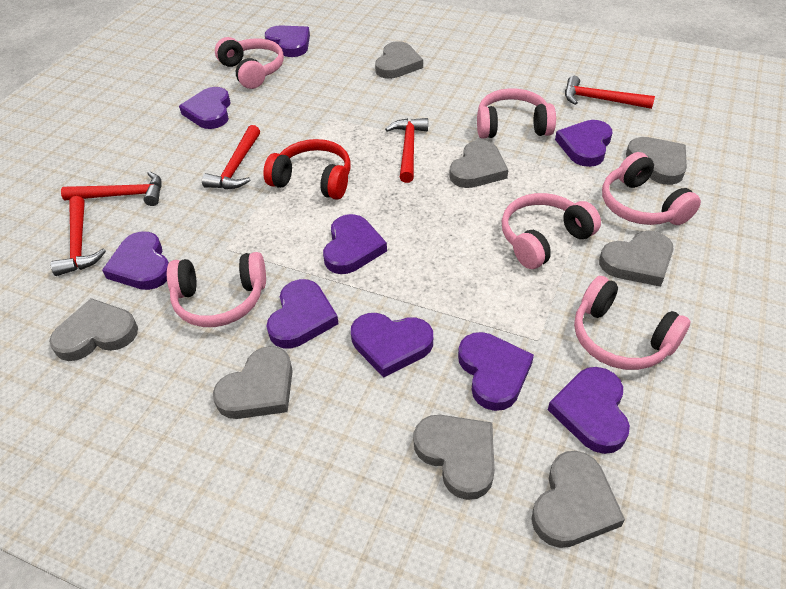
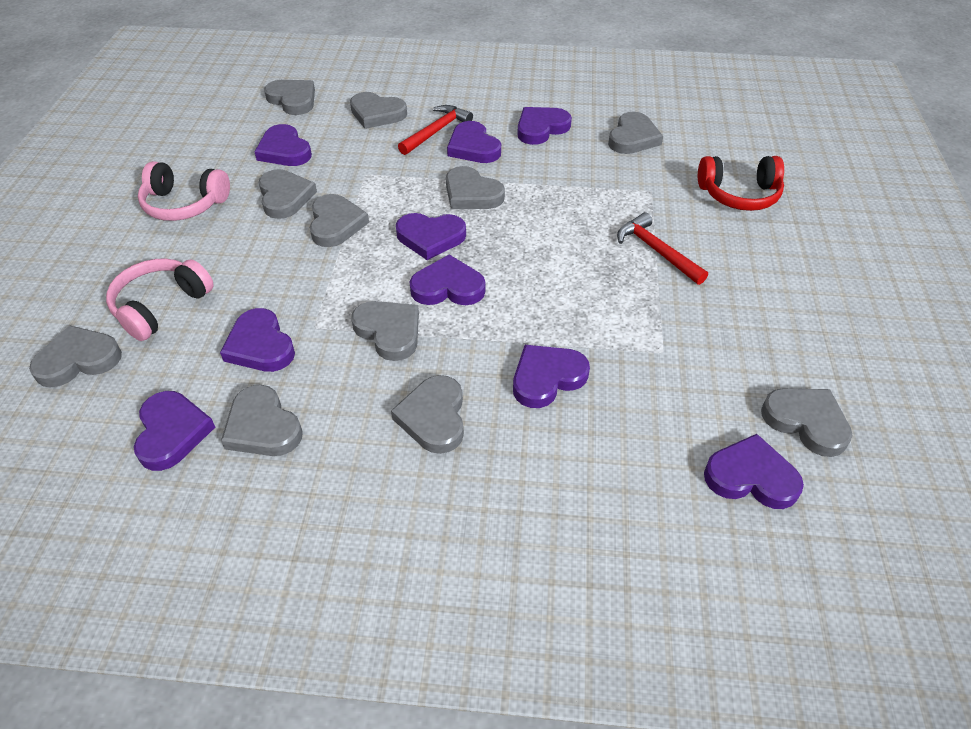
grey heart: 8 -> 11
pink headphones: 6 -> 2
red hammer: 5 -> 2

